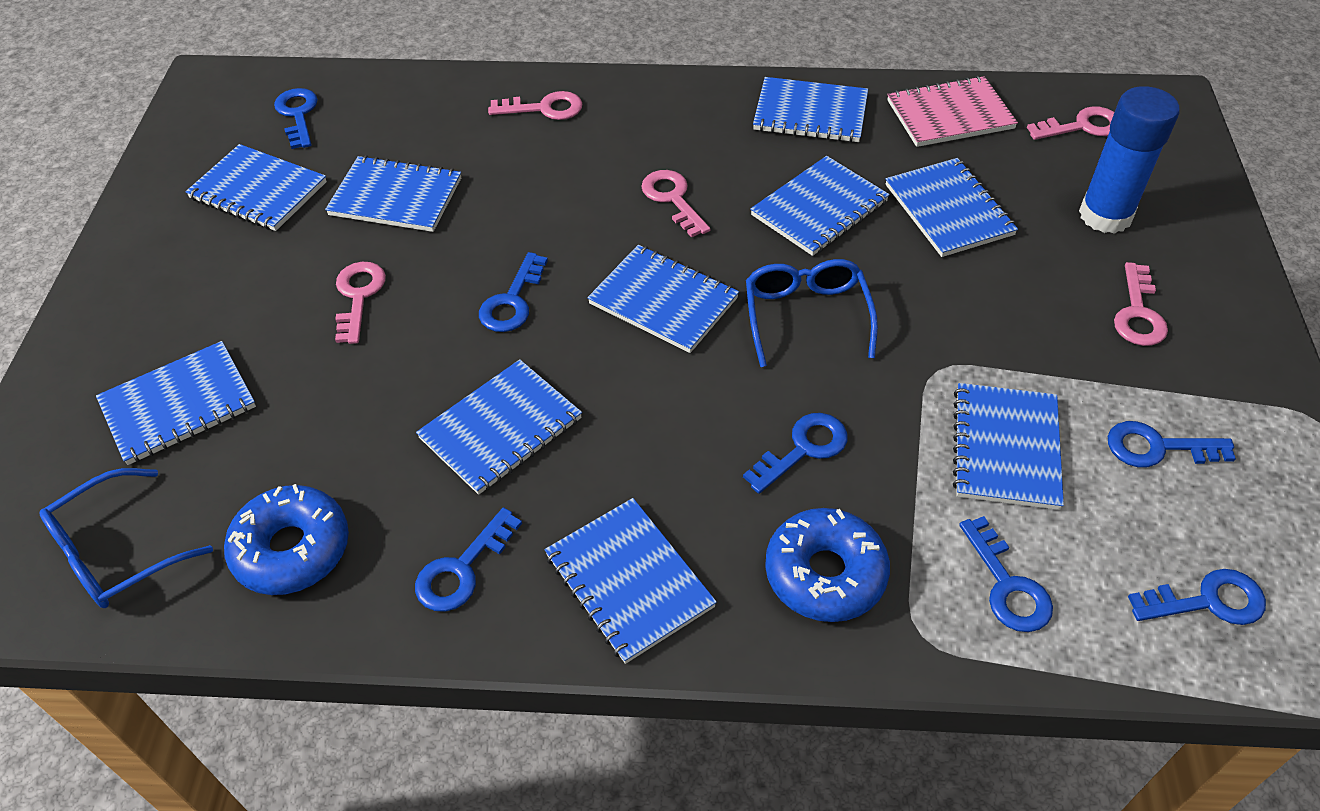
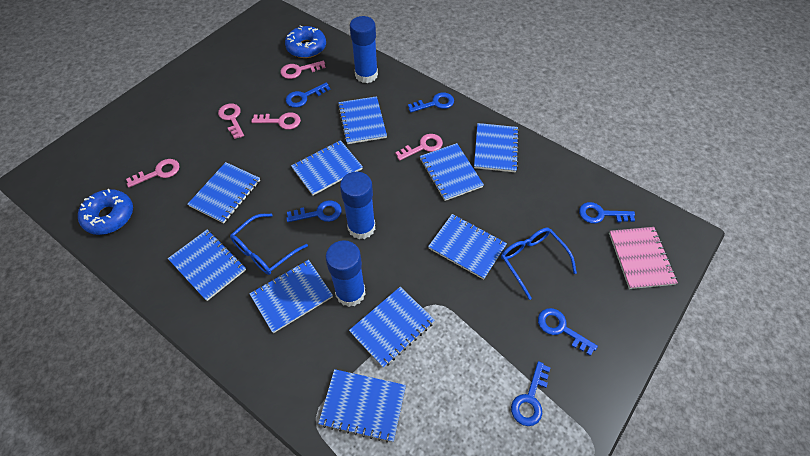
blue glue stick: 1 -> 3
blue key: 7 -> 6

